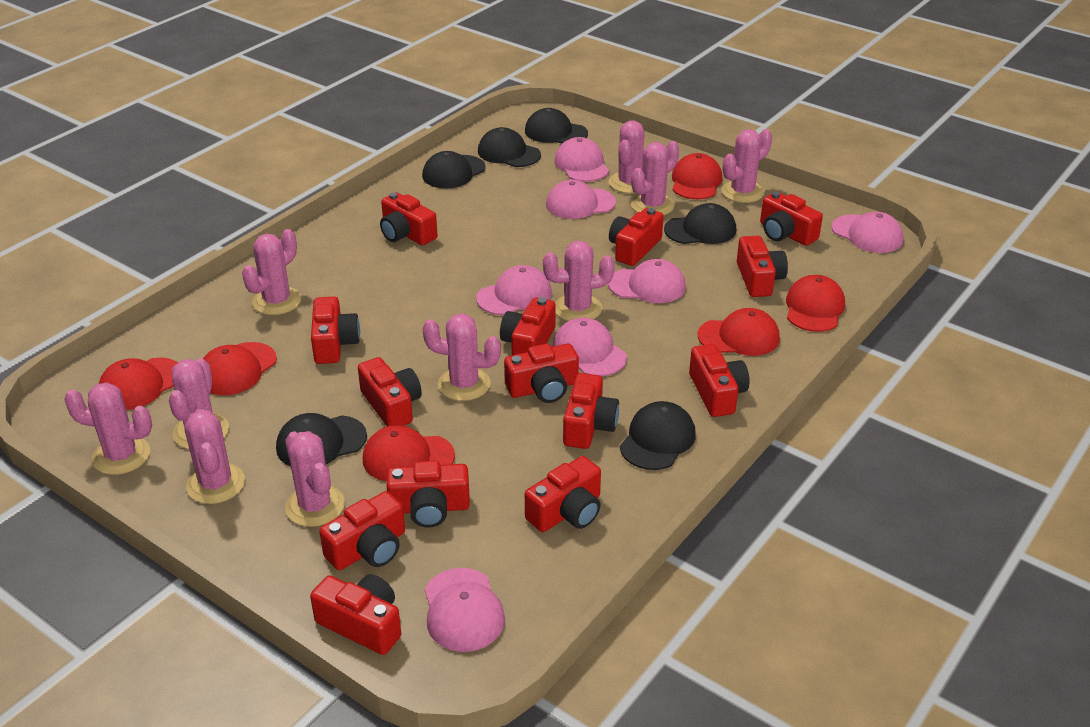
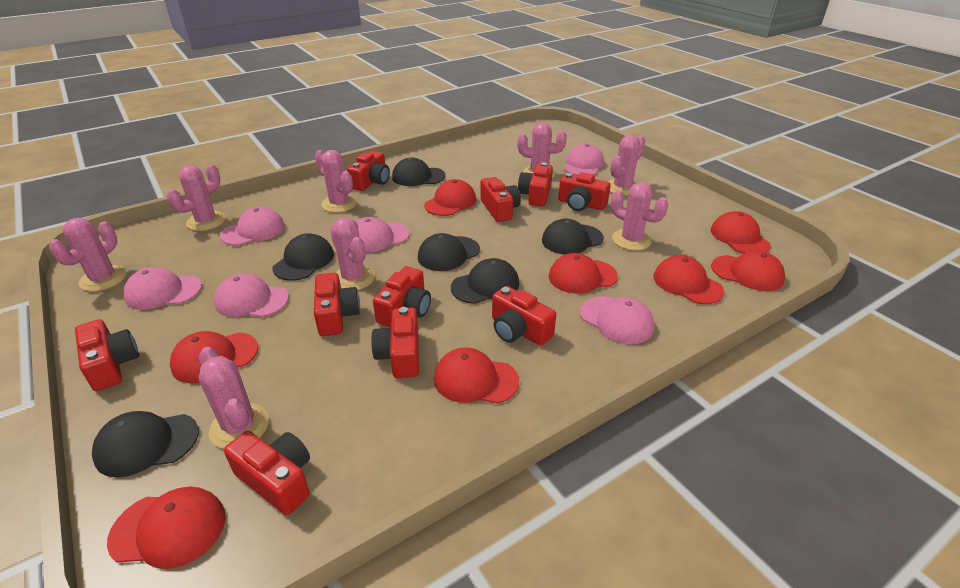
pink cactus: 10 -> 8
pink cap: 7 -> 6
red camera: 14 -> 10
red cap: 6 -> 8

